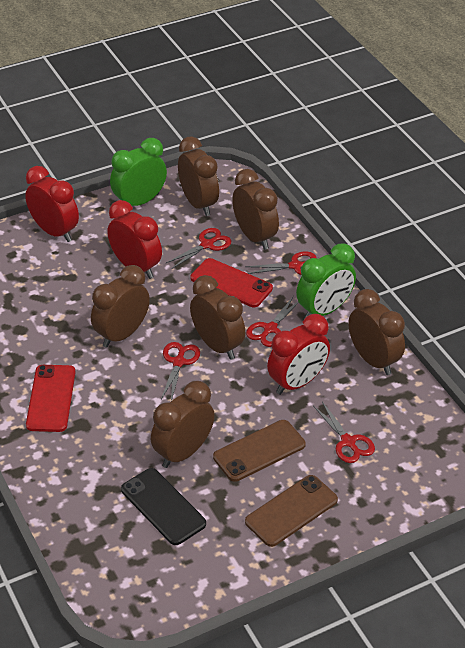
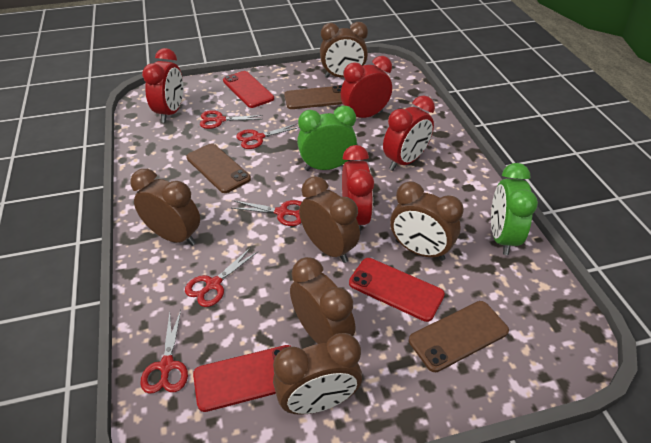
black phone: 1 -> 0
brown phone: 2 -> 3
red clock: 3 -> 4
red phone: 2 -> 3

